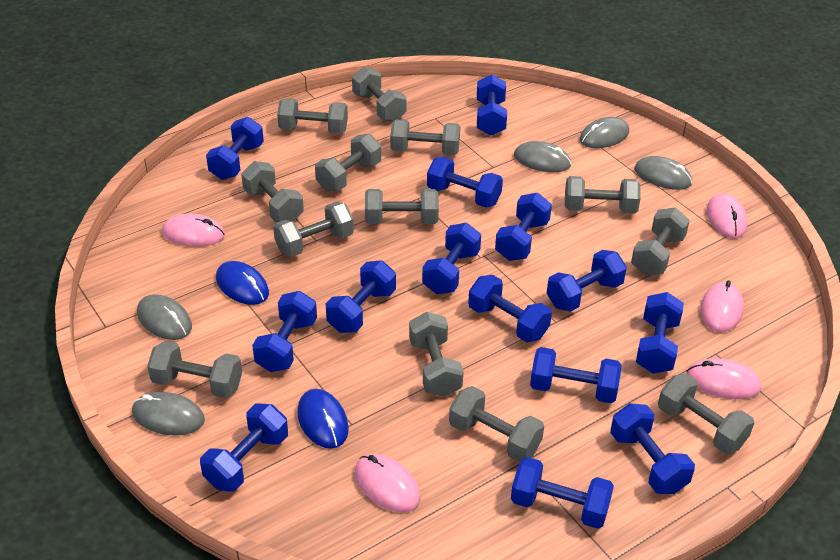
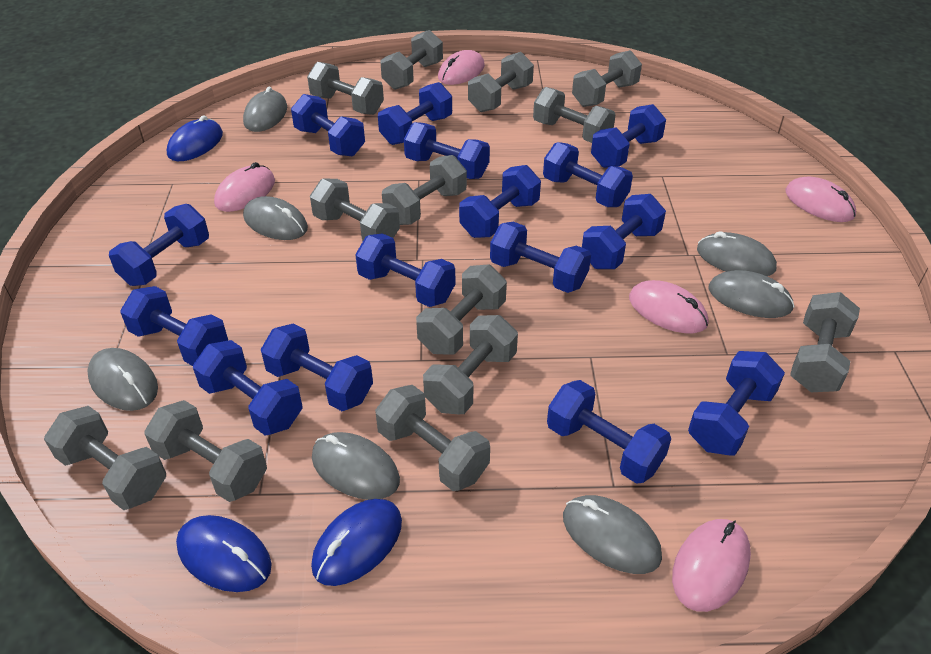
blue dumbbell: 14 -> 15
blue mouse: 2 -> 3
grey mouse: 5 -> 7

